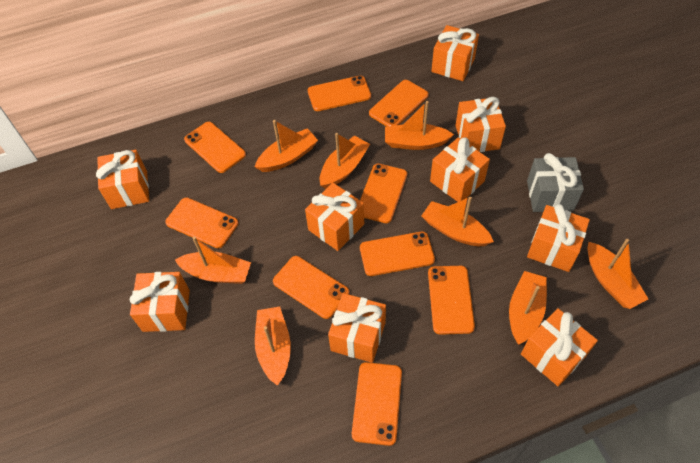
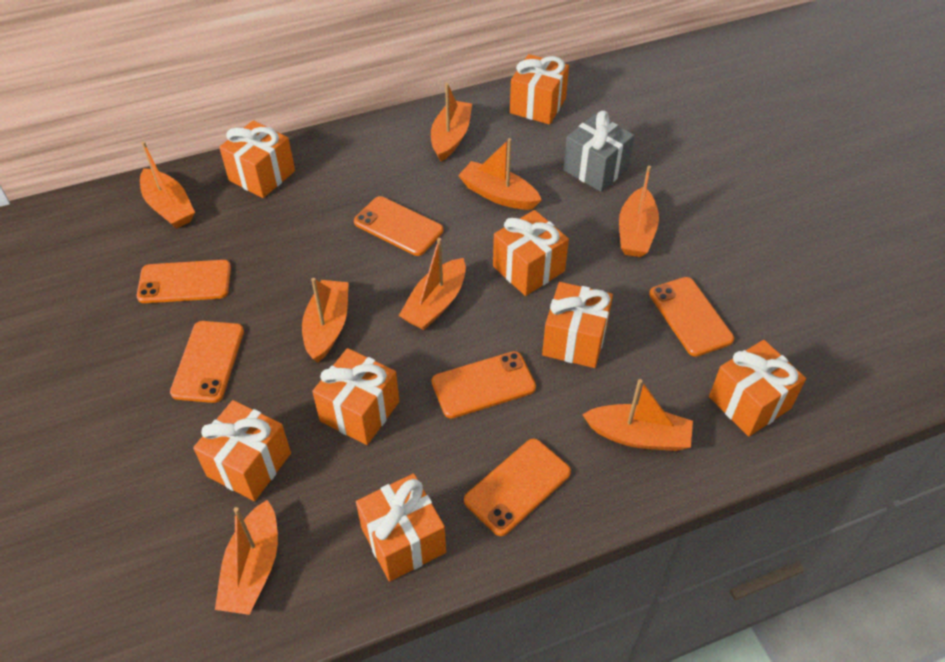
orange gift: 9 -> 8
orange phone: 9 -> 6

